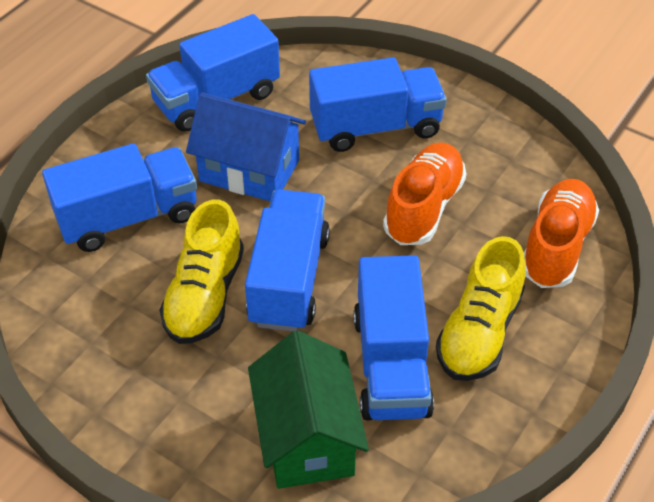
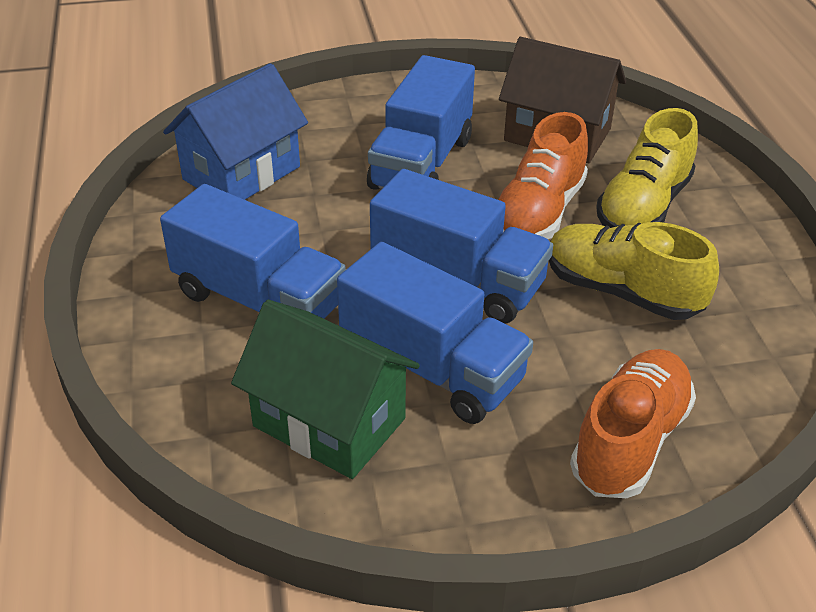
blue truck: 5 -> 4
brown house: 0 -> 1

